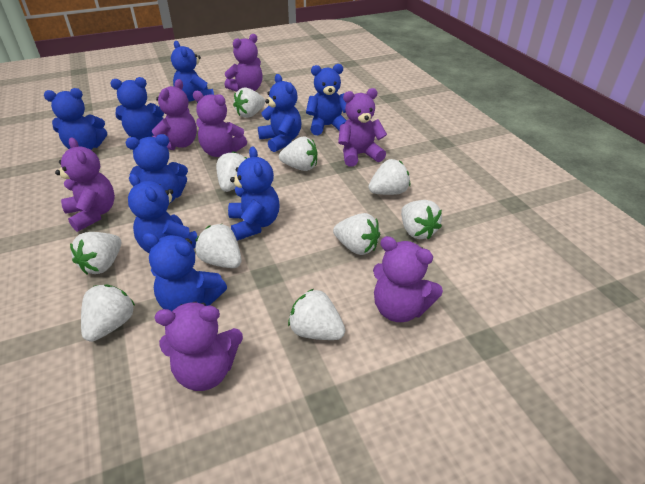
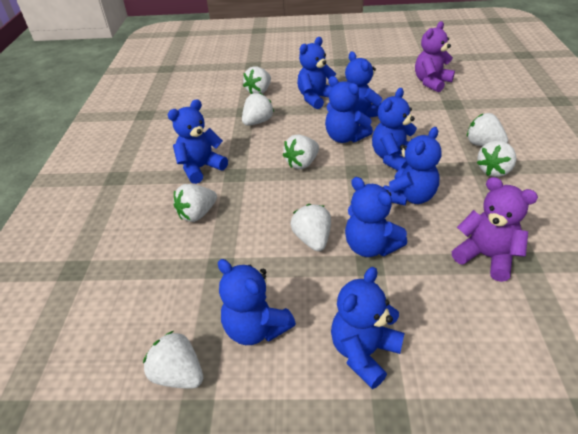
purple teddy bear: 7 -> 2
white strawberry: 10 -> 8

